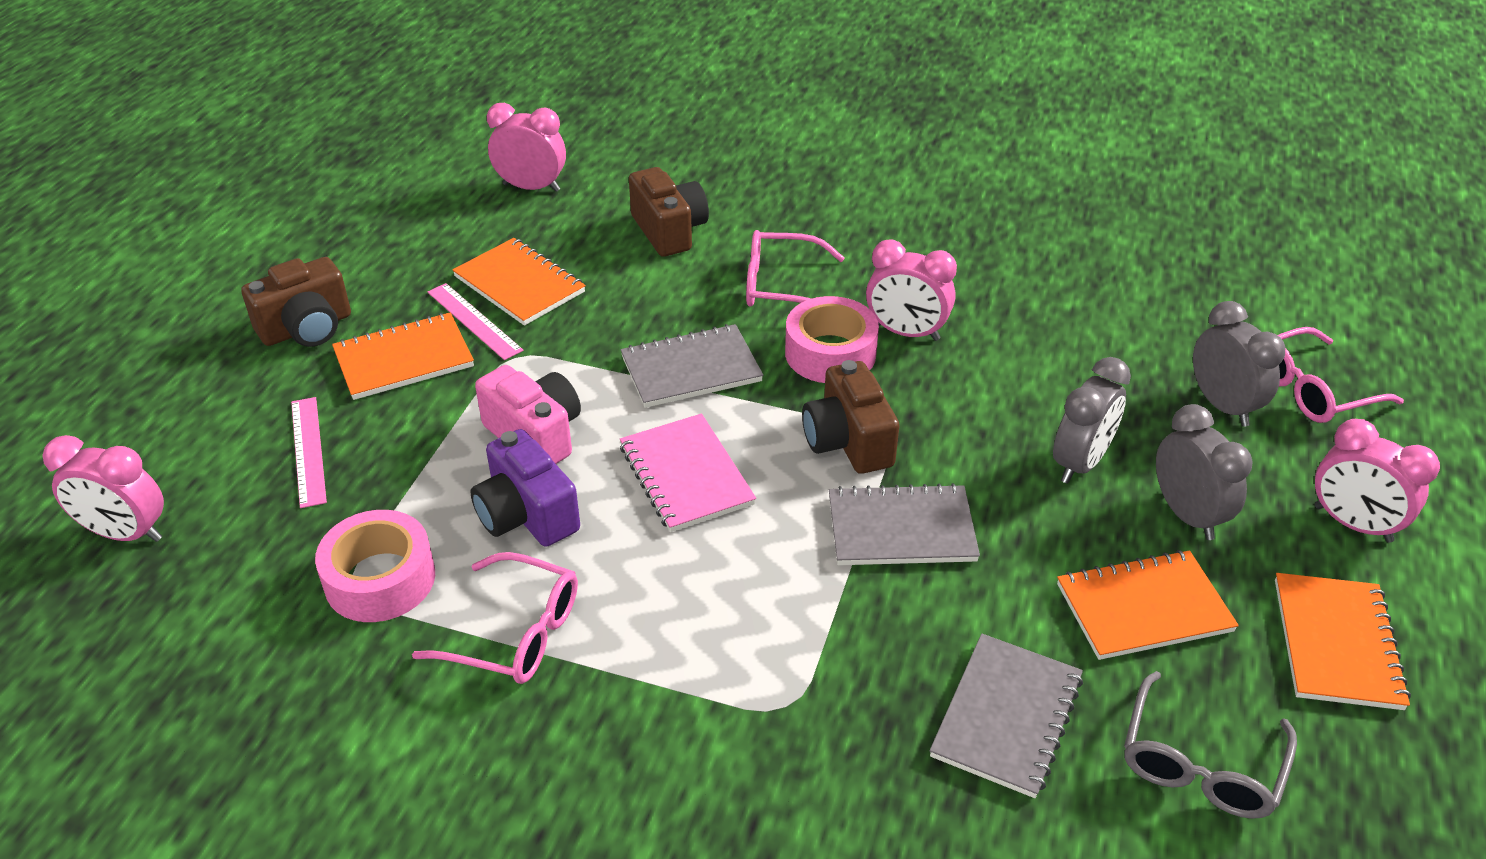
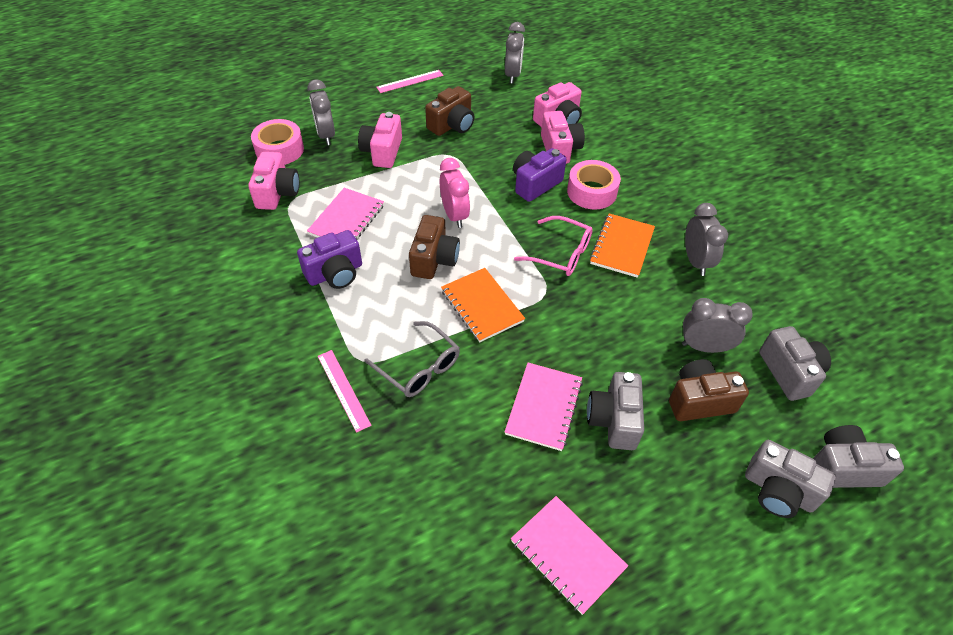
grey camera: 0 -> 4
grey clock: 3 -> 4
grey notebook: 3 -> 0
orange notebook: 4 -> 2
pink camera: 1 -> 4
pink clock: 4 -> 1
pink glasses: 3 -> 1
pink notebook: 1 -> 3
purple camera: 1 -> 2

